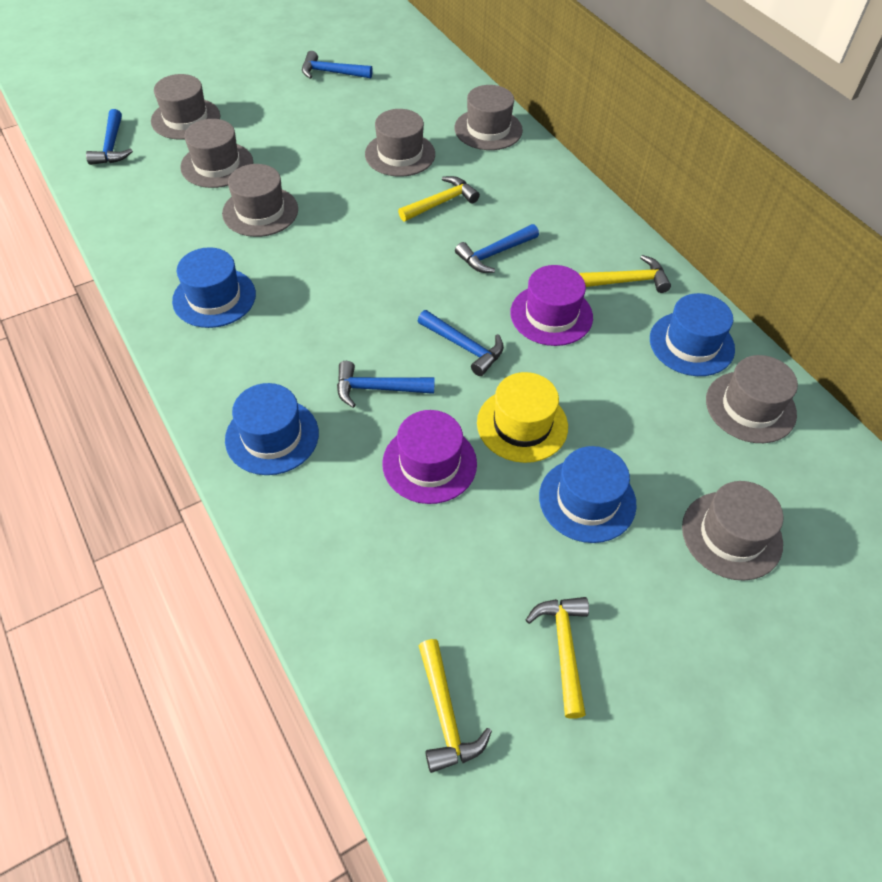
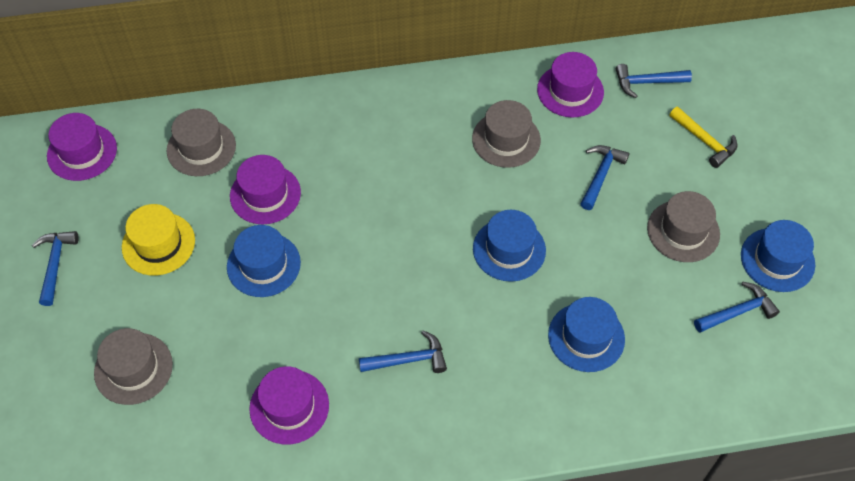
grey hat: 7 -> 4
purple hat: 2 -> 4
yellow hammer: 4 -> 1

